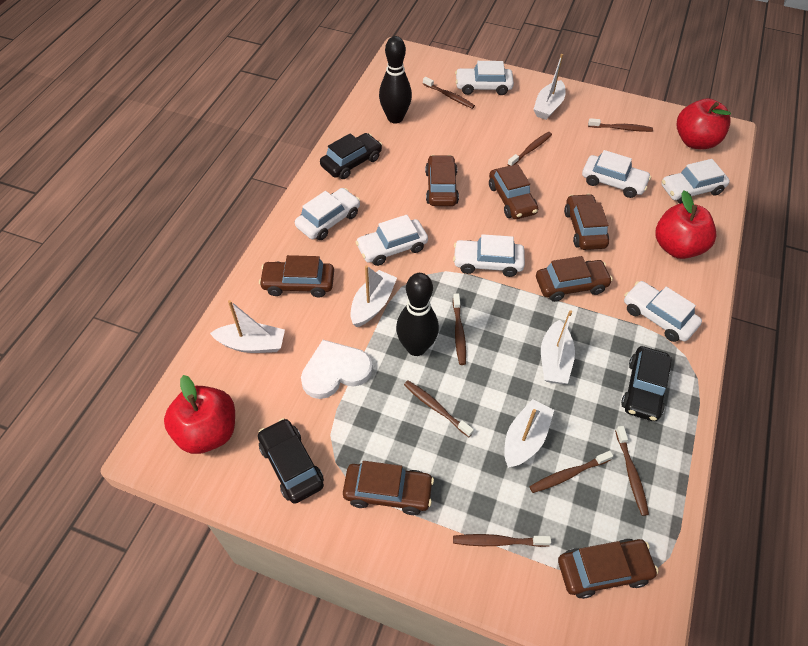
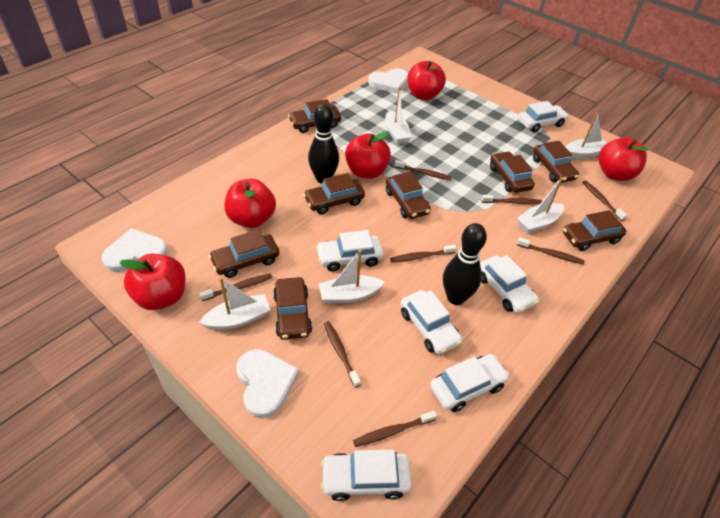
black car: 3 -> 0
brown car: 7 -> 8
red apple: 3 -> 5
white car: 7 -> 6
white heart: 1 -> 3

